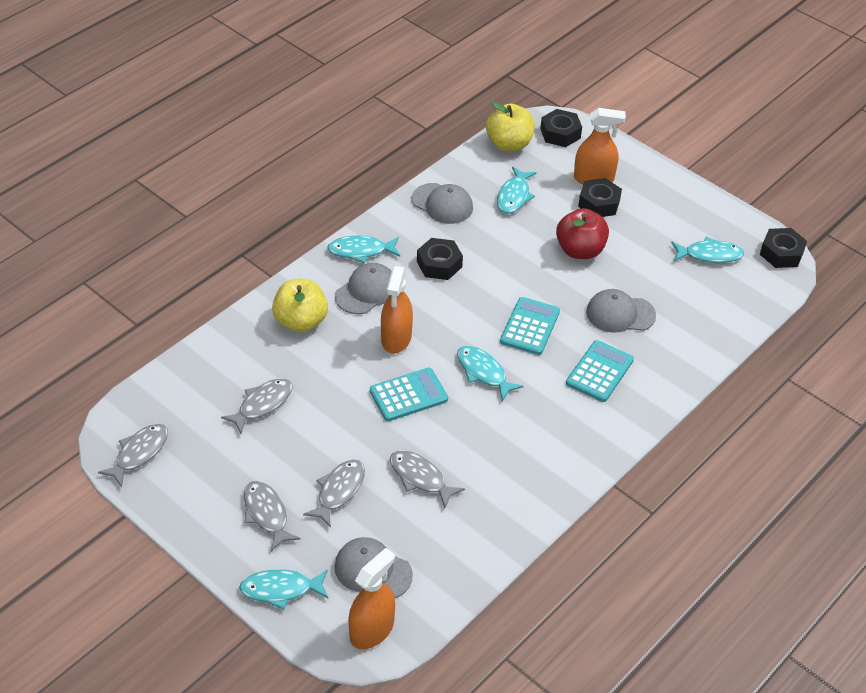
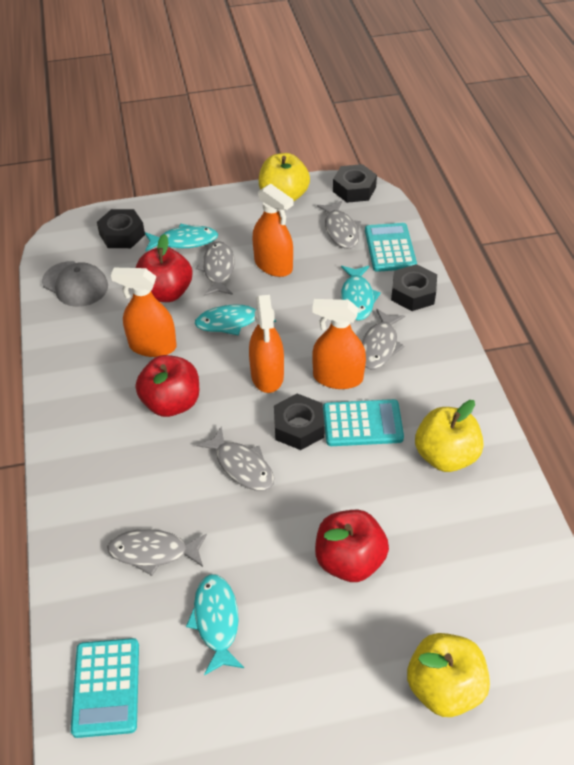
grey cap: 4 -> 1
orange spray bottle: 3 -> 4
red apple: 1 -> 3
turquoise fish: 5 -> 4
yellow apple: 2 -> 3

